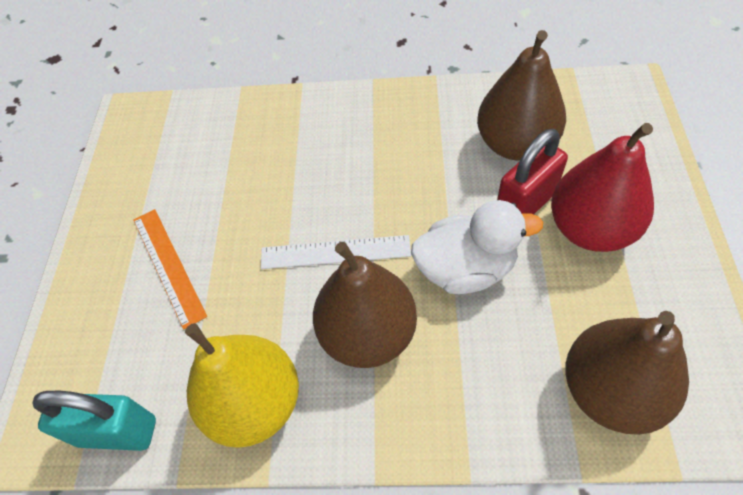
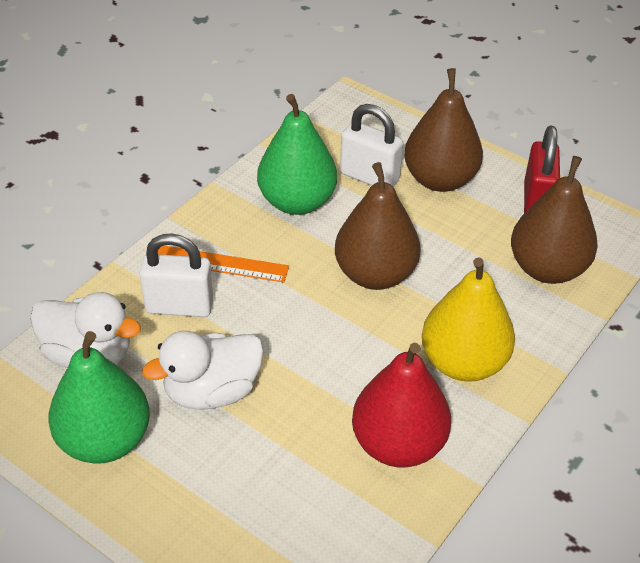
green pear: 0 -> 2
turquoise padlock: 1 -> 0
white duck: 1 -> 2
white padlock: 0 -> 2
white ruler: 1 -> 0

